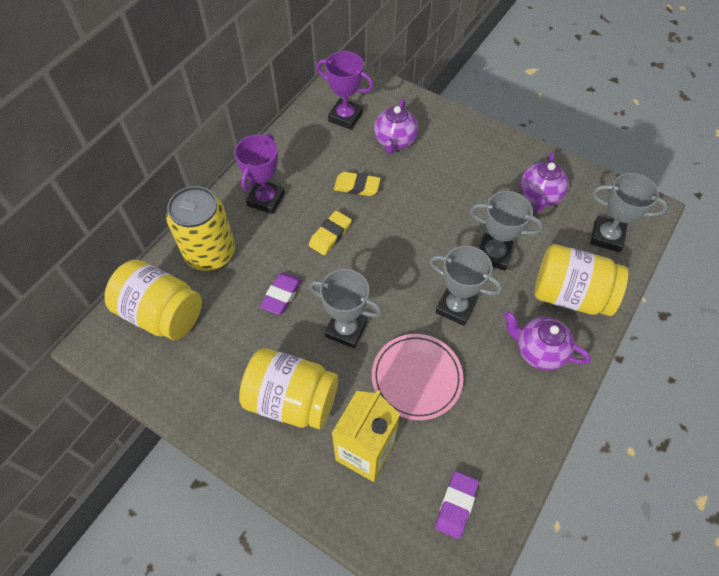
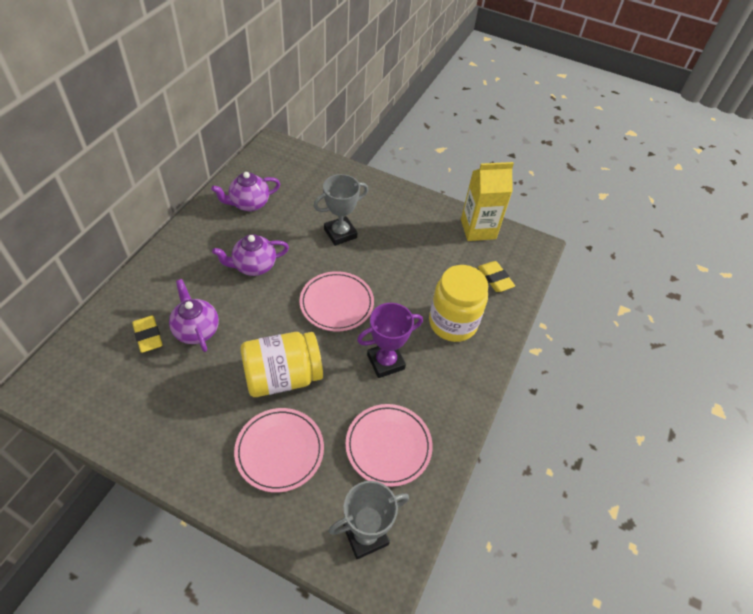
grey trophy: 4 -> 2
pink plate: 1 -> 3
purple eraser: 2 -> 0
purple trophy: 2 -> 1
yellow can: 1 -> 0
yellow jar: 3 -> 2

